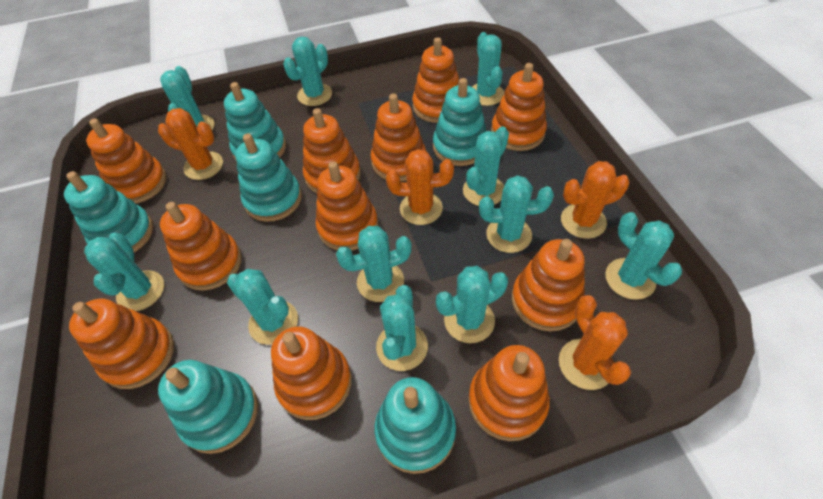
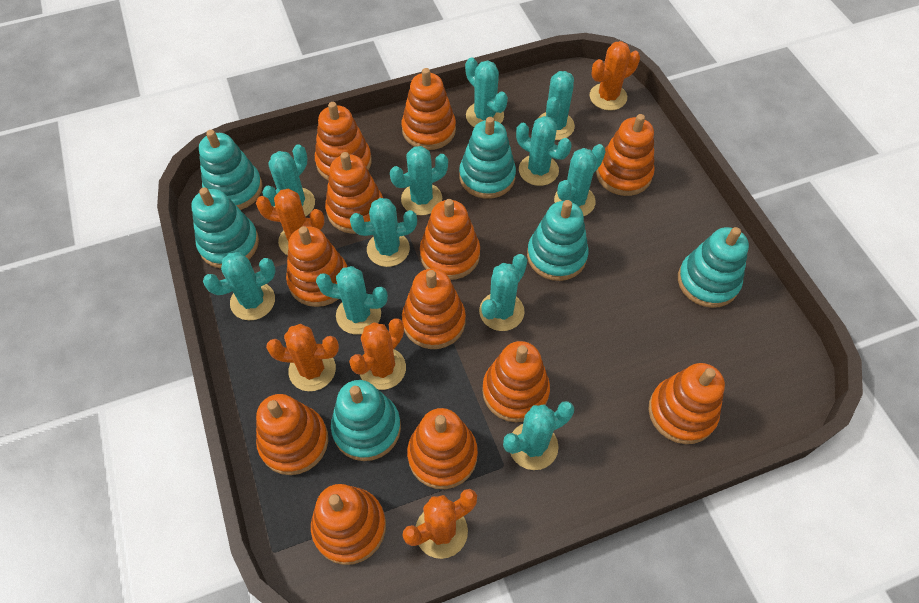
orange cactus: 4 -> 5
orange stacking toy: 11 -> 12

